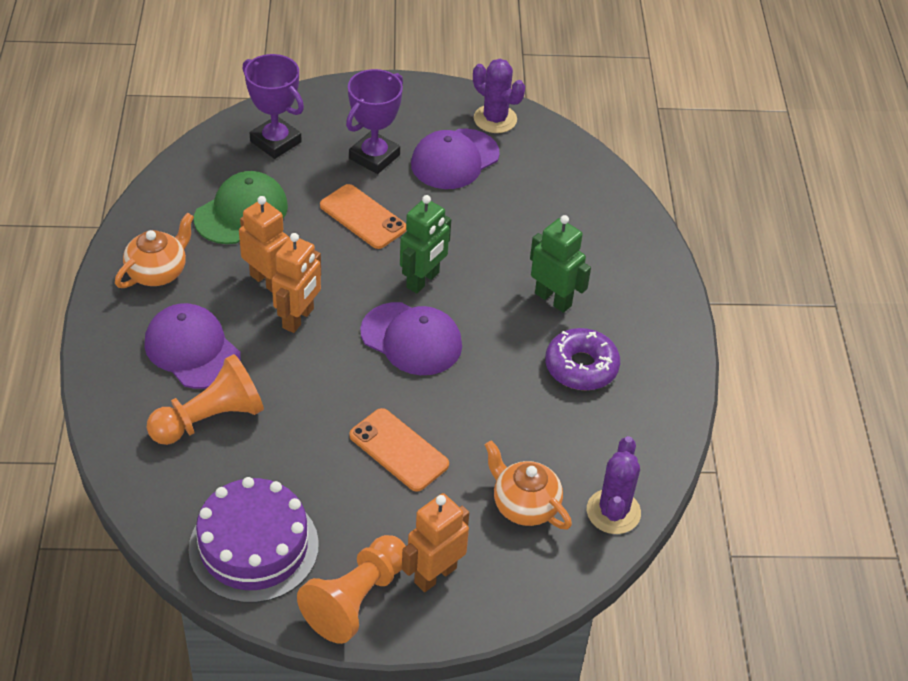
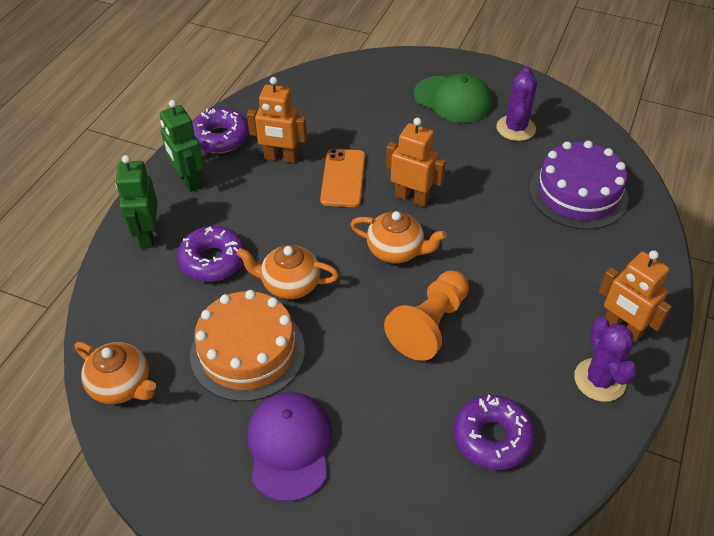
orange cake: 0 -> 1
orange pawn: 2 -> 1
orange phone: 2 -> 1
orange teapot: 2 -> 3
purple cap: 3 -> 1
purple donut: 1 -> 3
purple trophy: 2 -> 0

